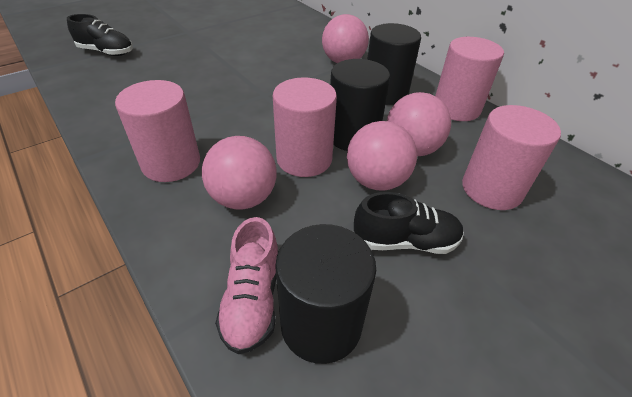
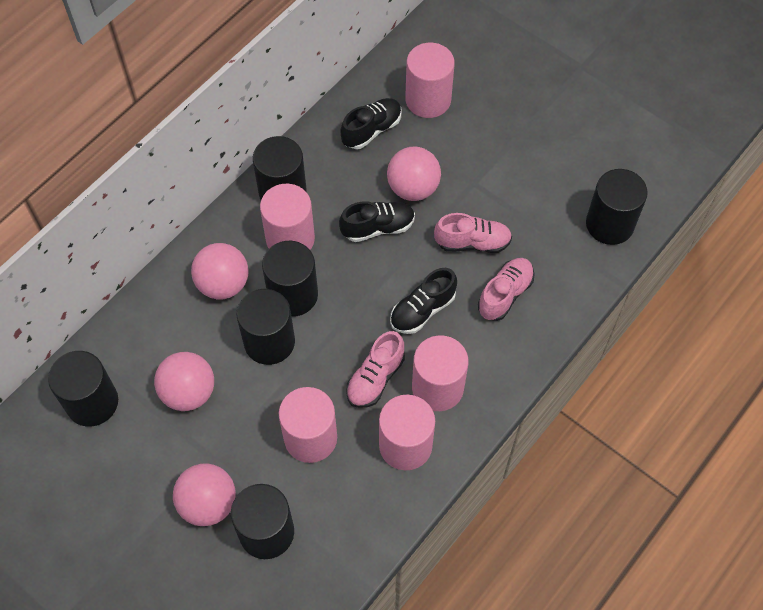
black cylinder: 3 -> 6
black shoe: 2 -> 3
pink cylinder: 4 -> 5
pink shoe: 1 -> 3

